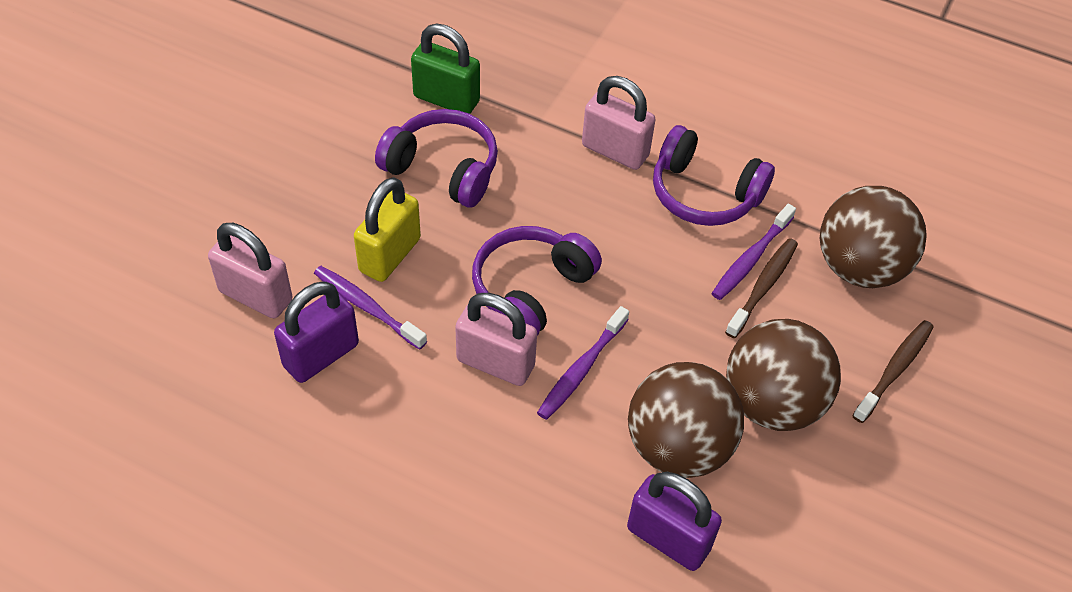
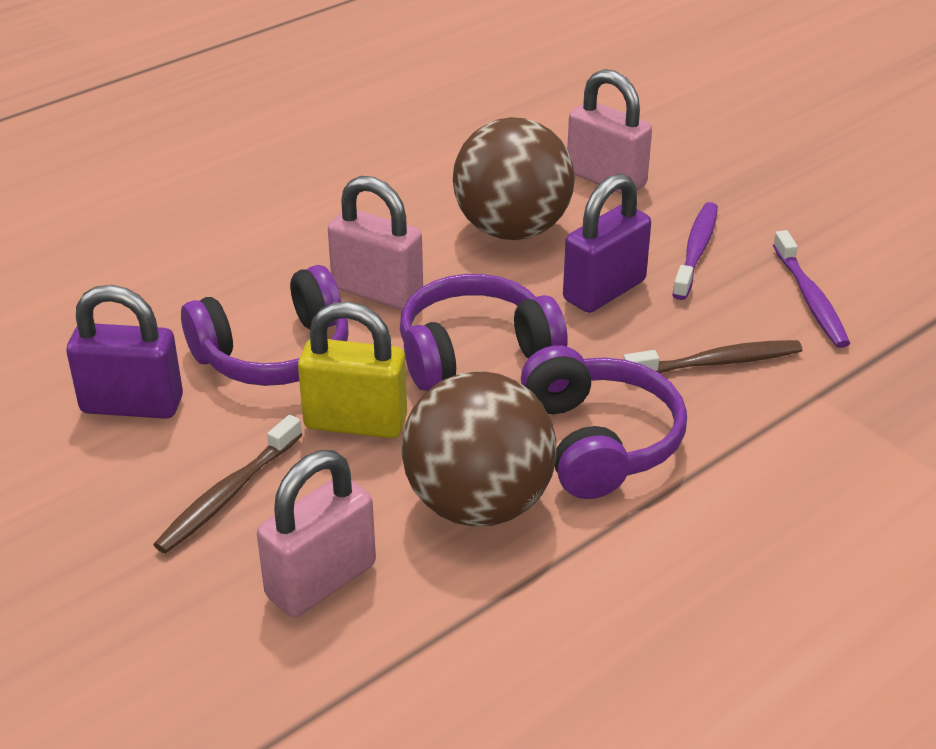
brown ball: 3 -> 2
green padlock: 1 -> 0
purple toothbrush: 3 -> 2

